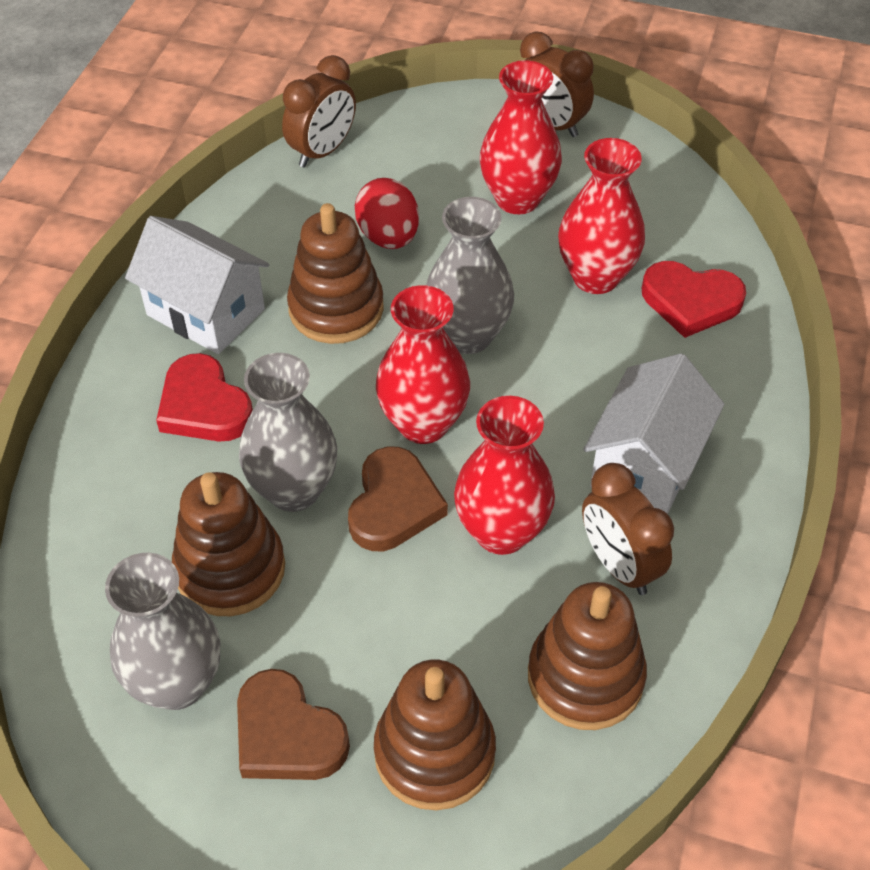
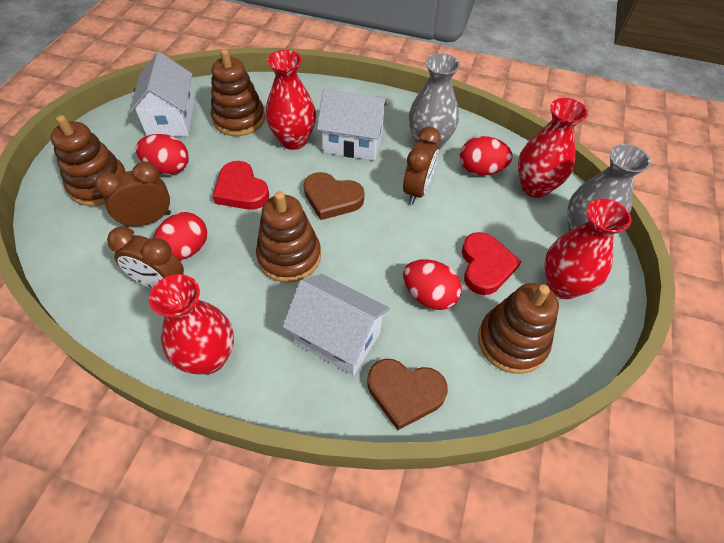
grey vase: 3 -> 2
red egg: 1 -> 4
white house: 2 -> 3

